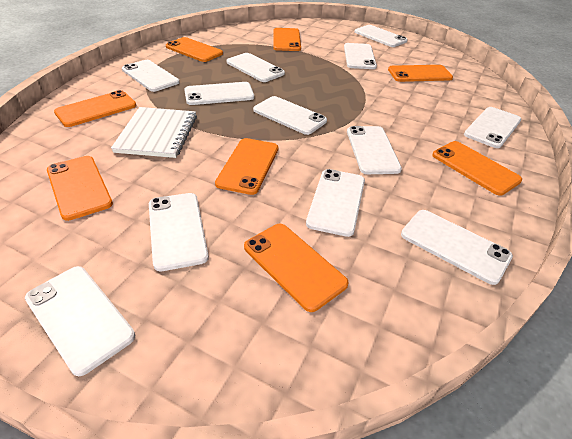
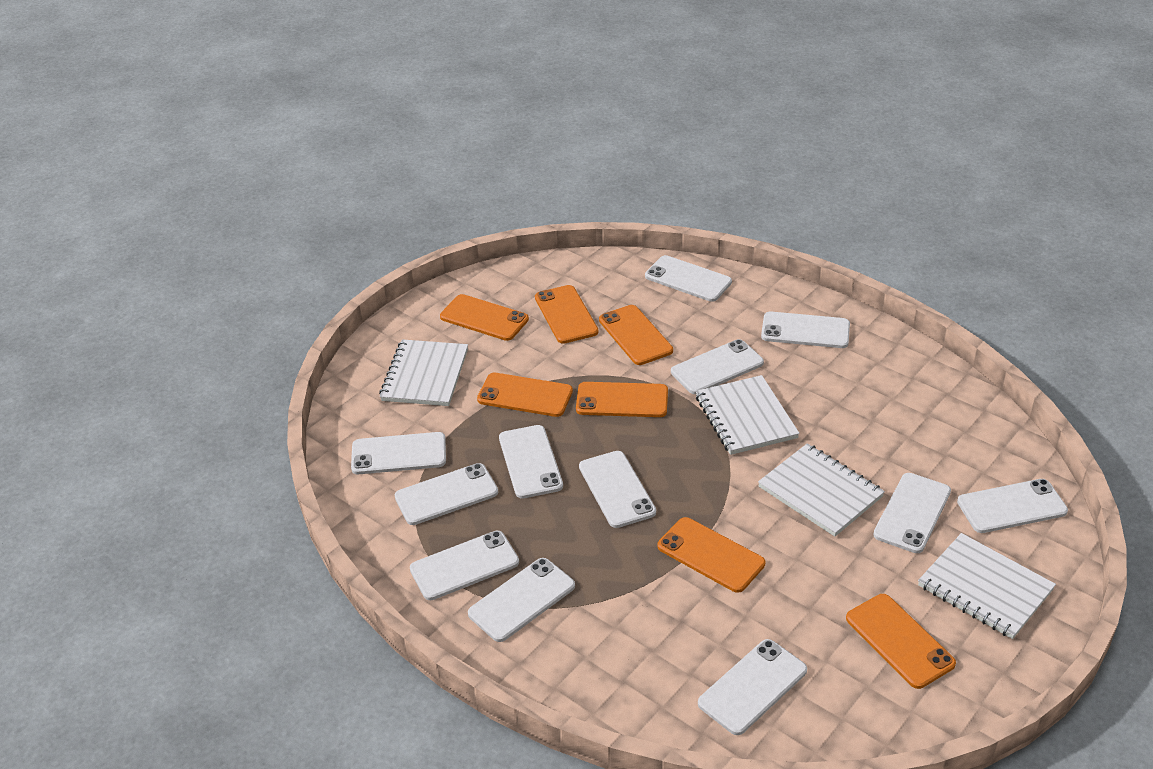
orange phone: 8 -> 7
white notebook: 1 -> 4

